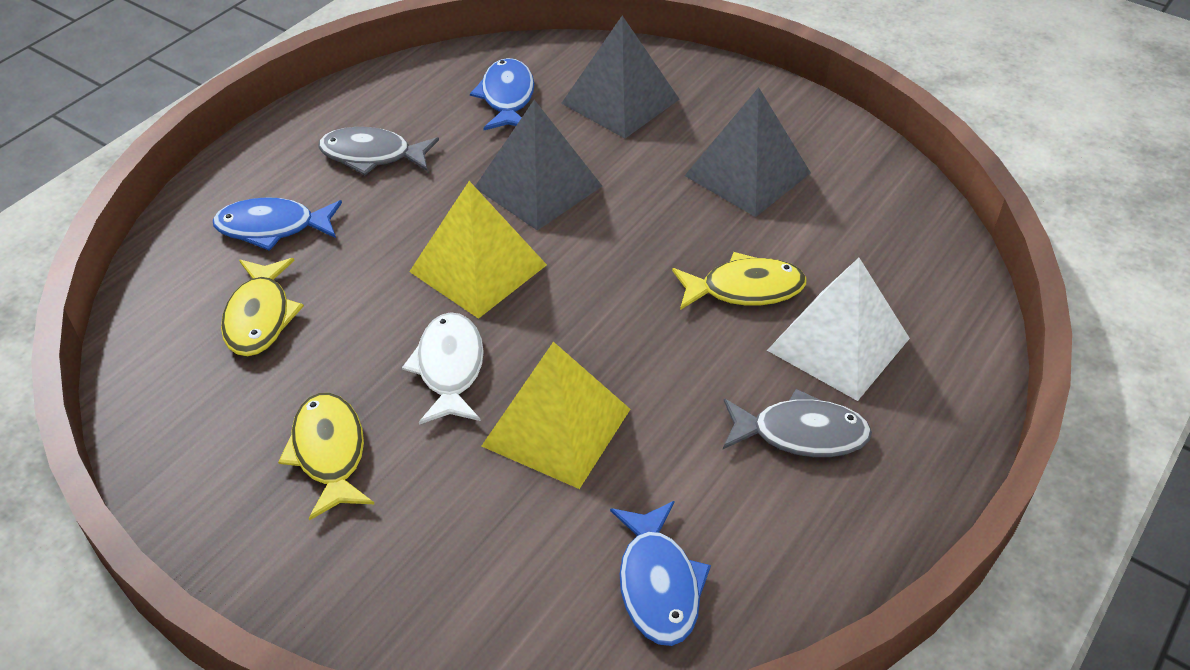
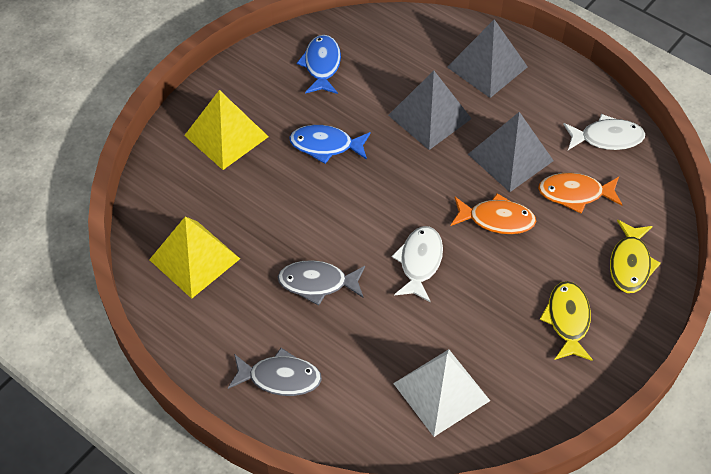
blue fish: 3 -> 2
orange fish: 0 -> 2
white fish: 1 -> 2
yellow fish: 3 -> 2

